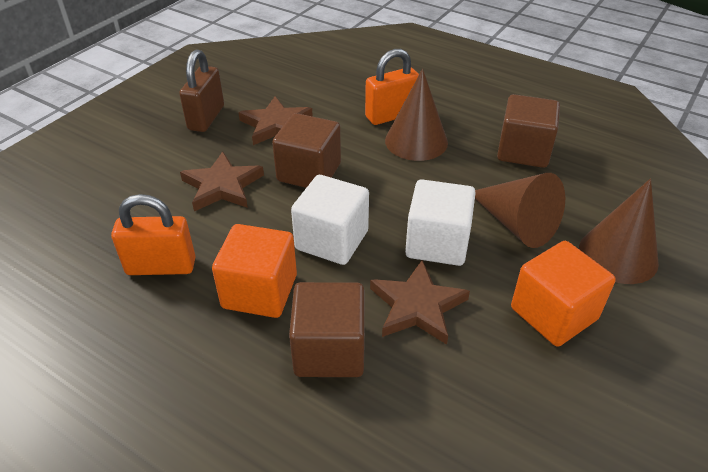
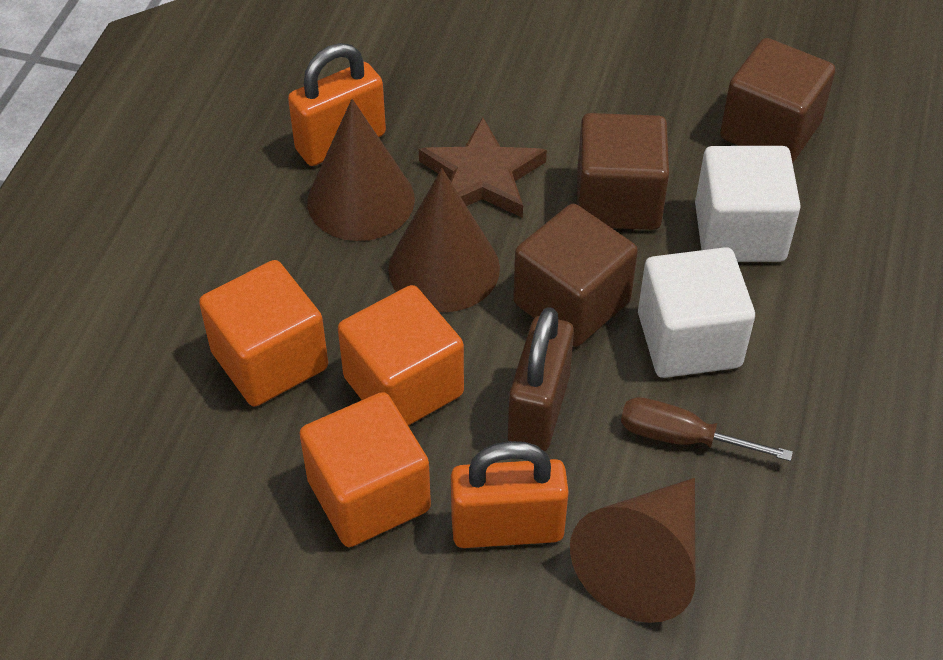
brown screwdriver: 0 -> 1
brown star: 3 -> 1
orange cube: 2 -> 3

